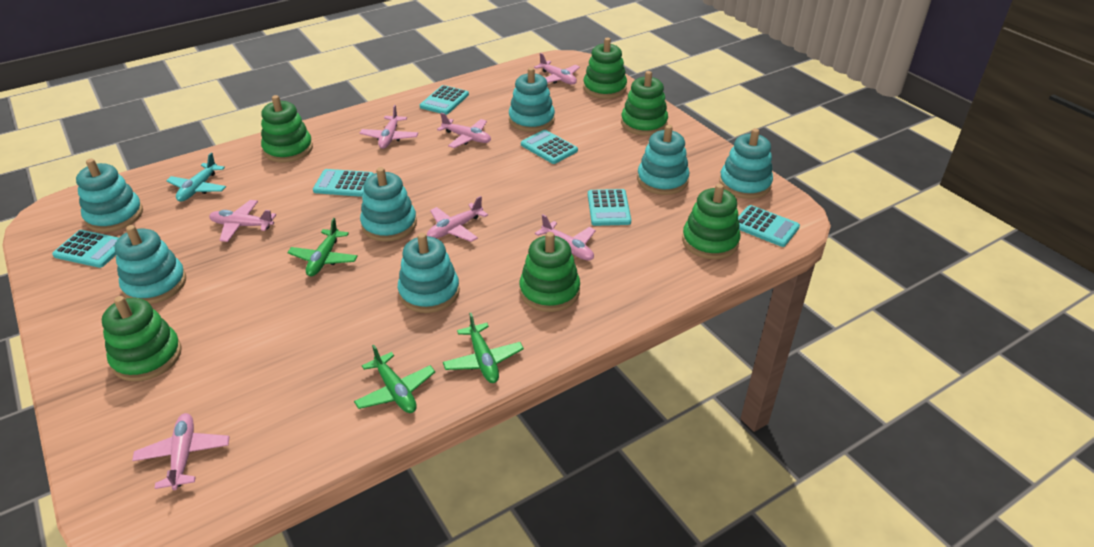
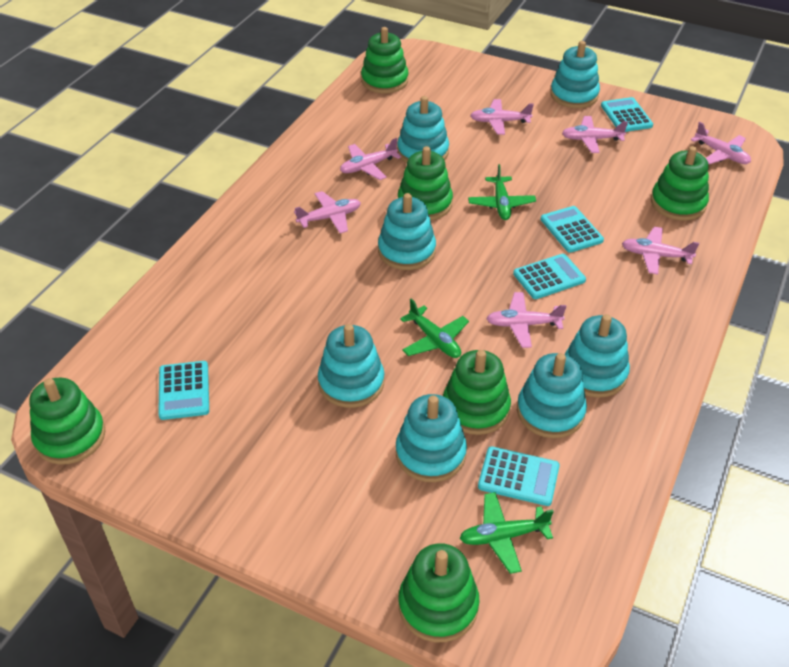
turquoise calculator: 6 -> 5
turquoise plane: 1 -> 0

